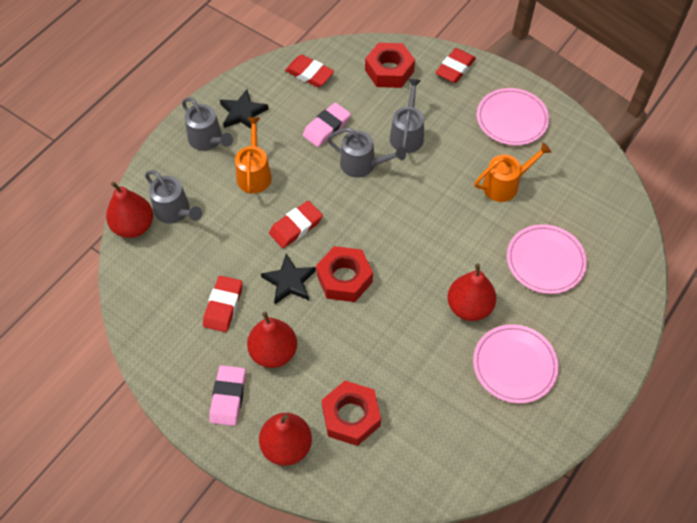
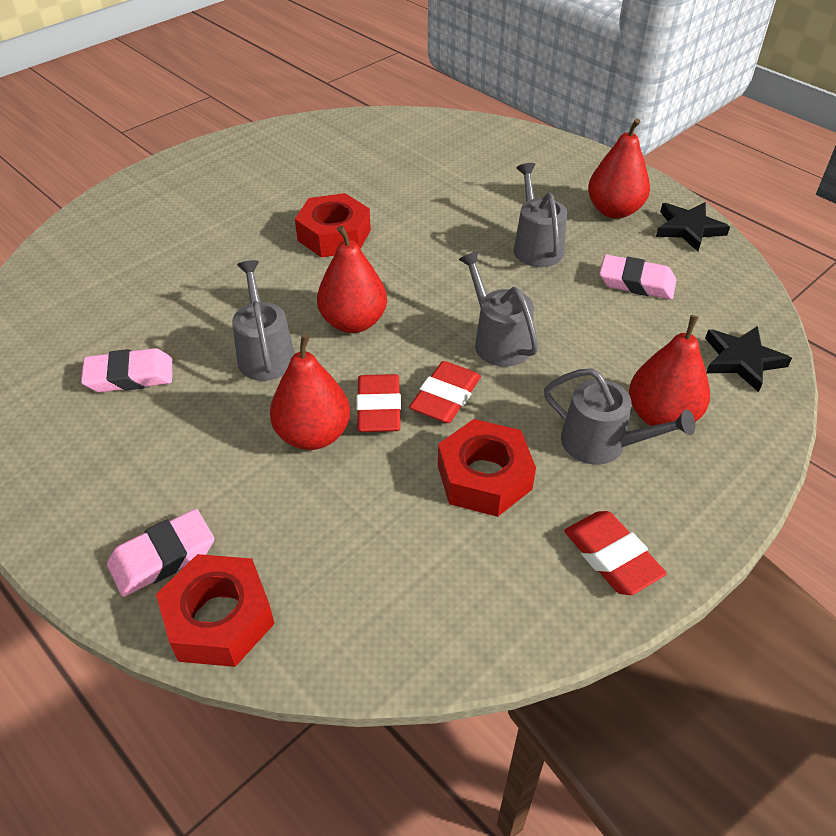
orange watering can: 2 -> 0
pink eraser: 2 -> 3
pink plate: 3 -> 0
red eraser: 4 -> 3

